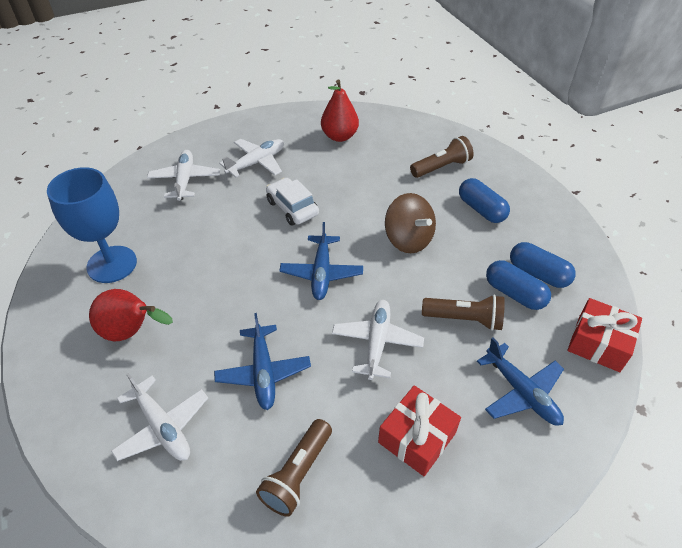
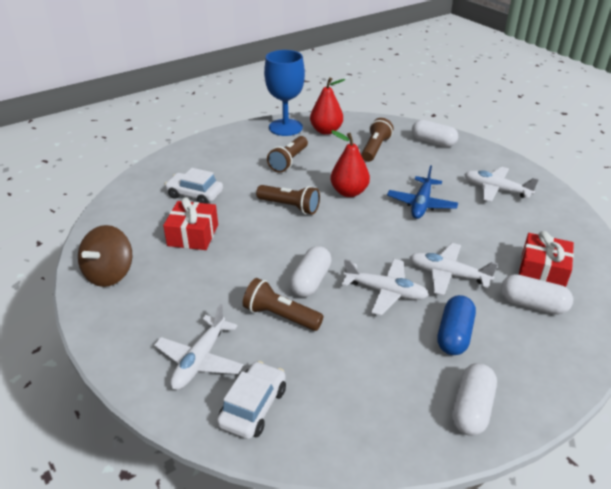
blue capsule: 3 -> 1
blue plane: 3 -> 1
brown flashlight: 3 -> 4
white capsule: 0 -> 4
white car: 1 -> 2

